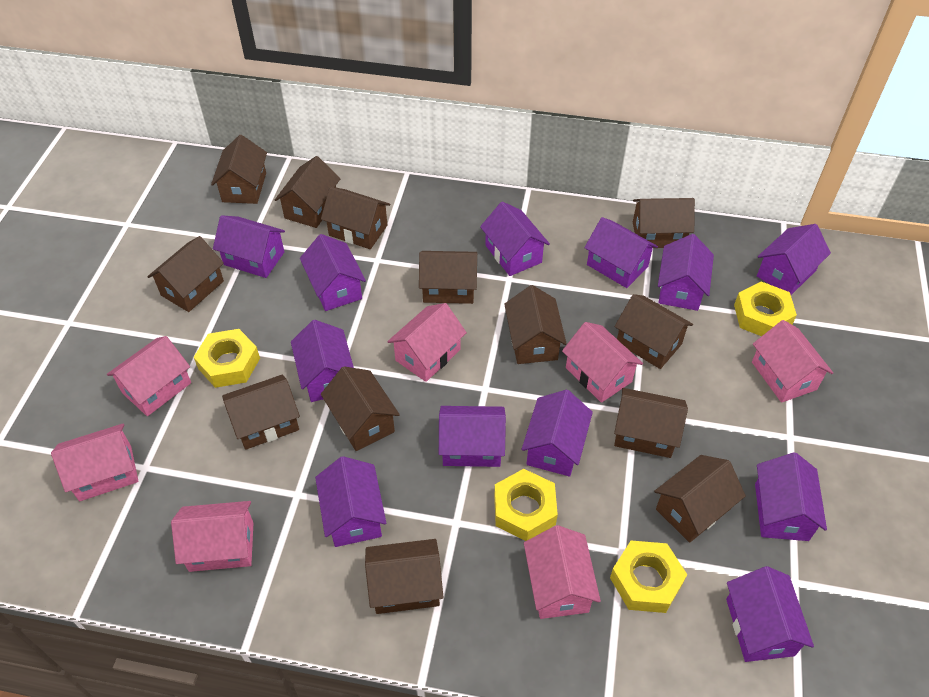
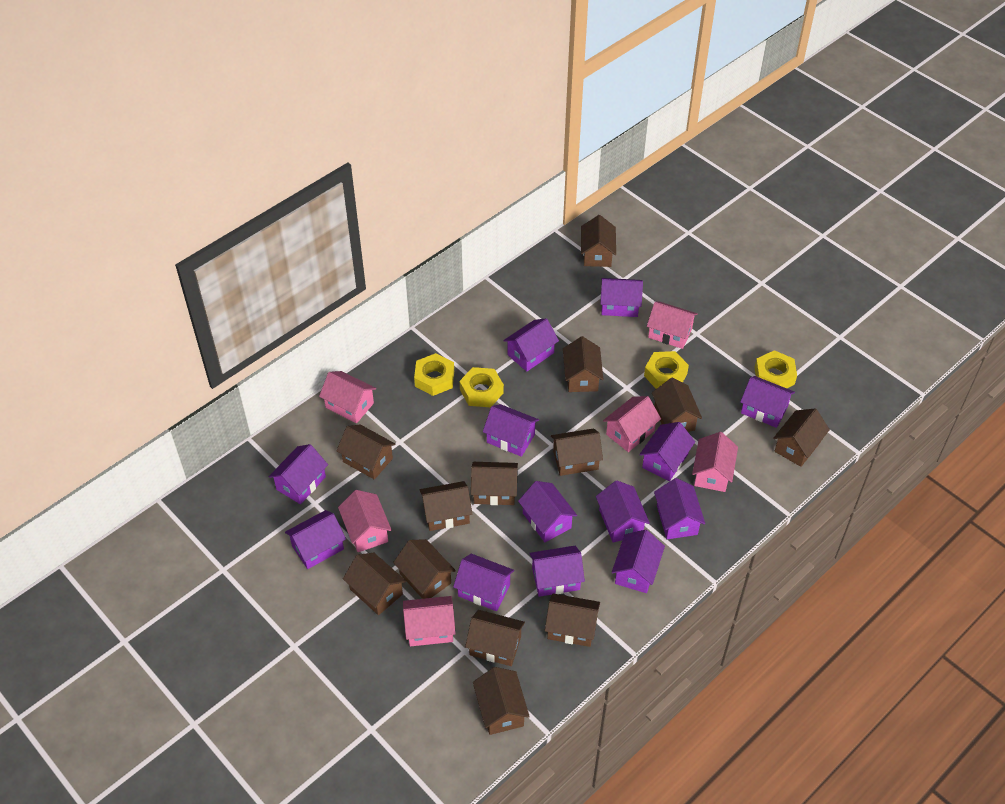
pink house: 7 -> 6
purple house: 12 -> 13

